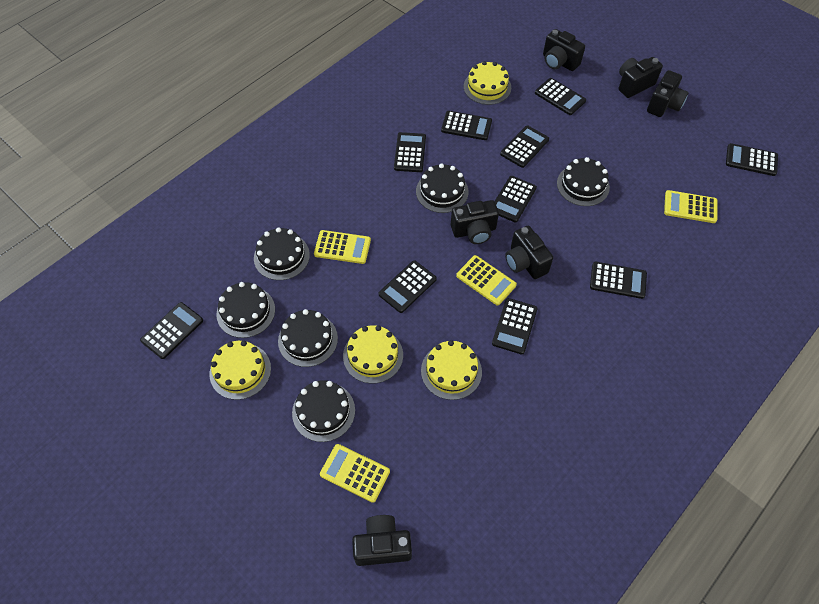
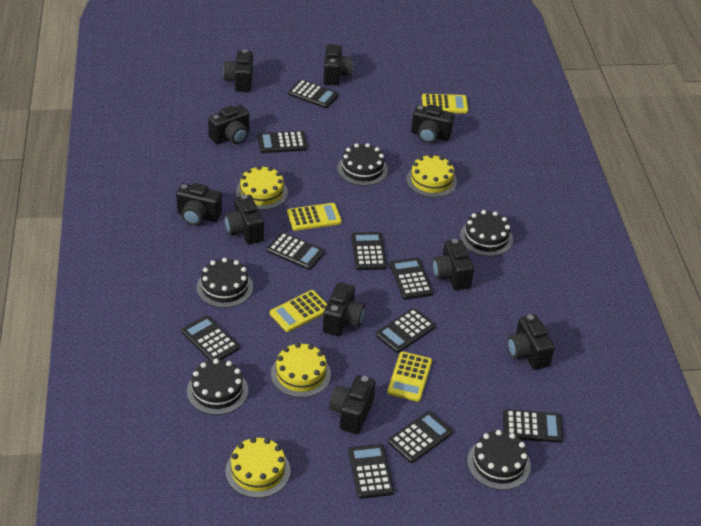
black cake: 6 -> 5
black camera: 6 -> 10

